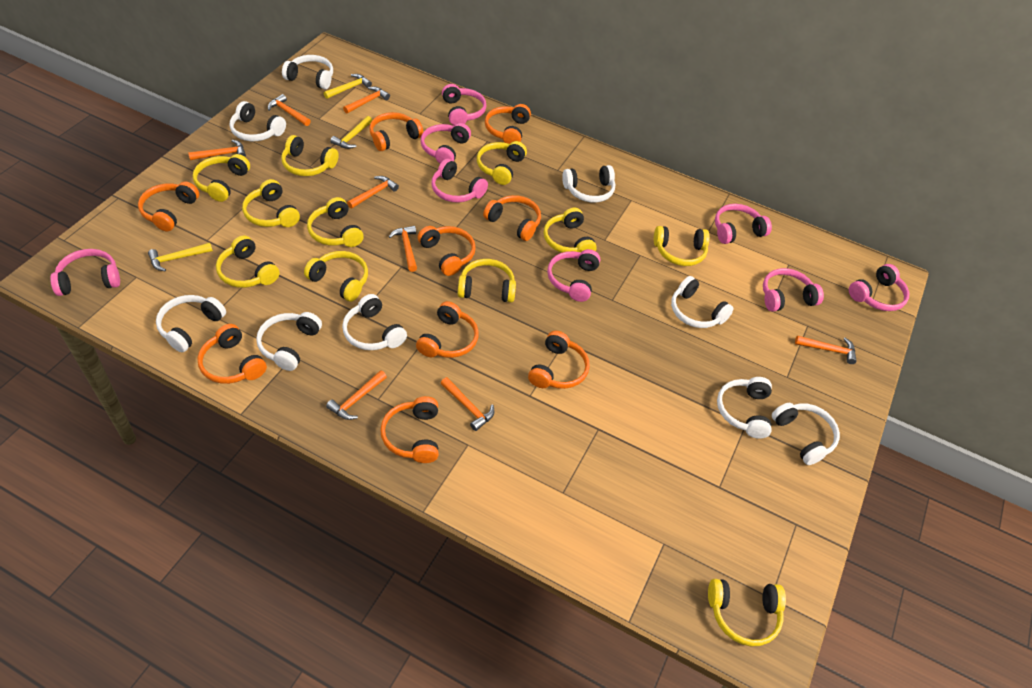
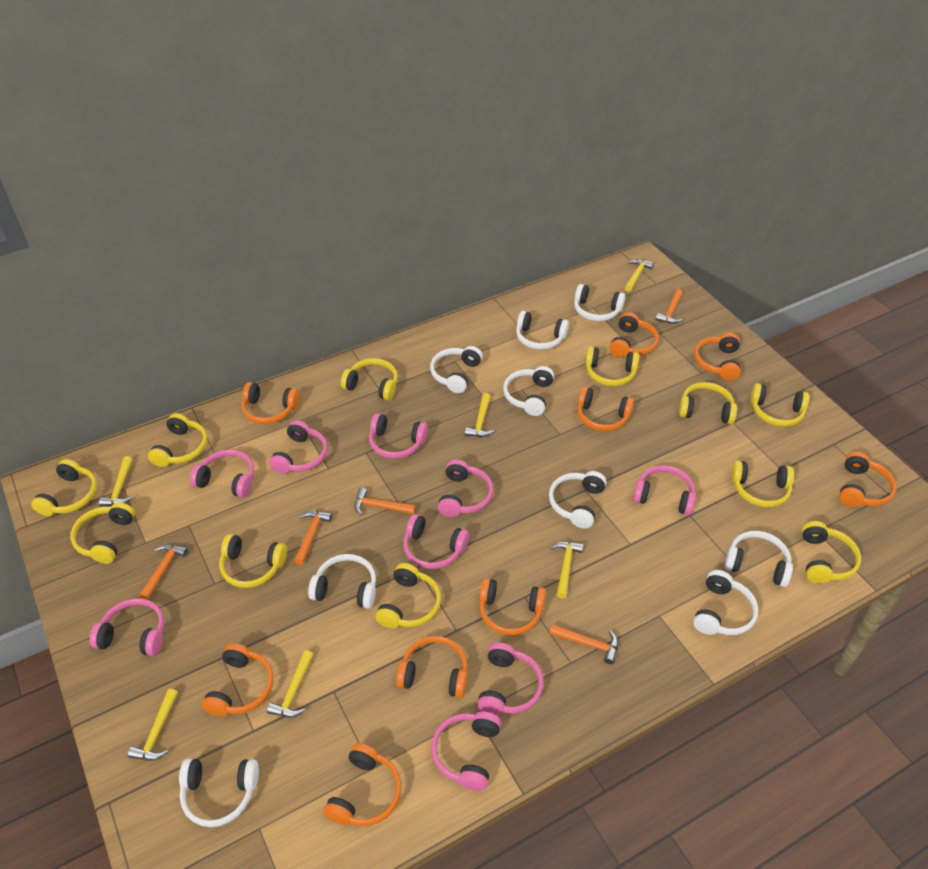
orange hammer: 8 -> 5
pink headphones: 8 -> 9
yellow hammer: 3 -> 6

